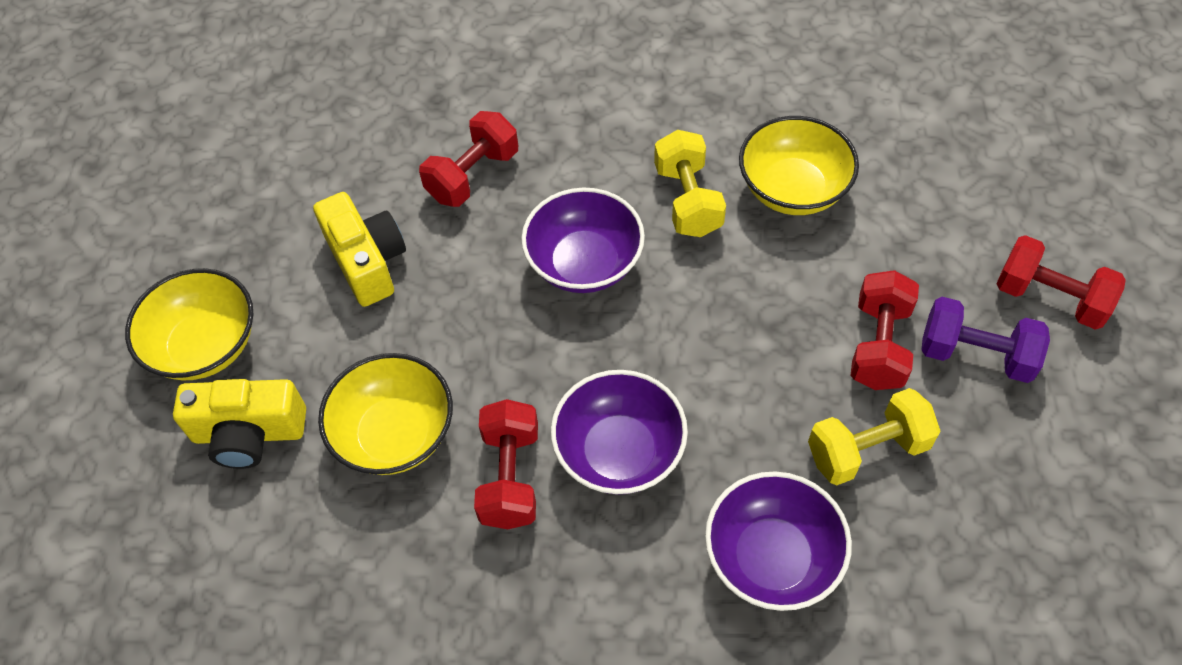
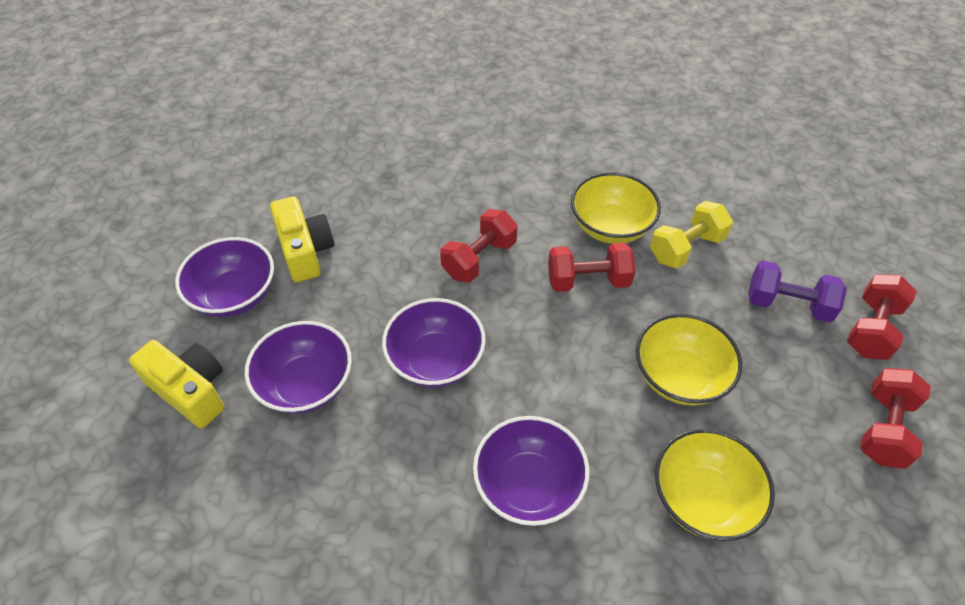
purple bowl: 3 -> 4
yellow dumbbell: 2 -> 1

